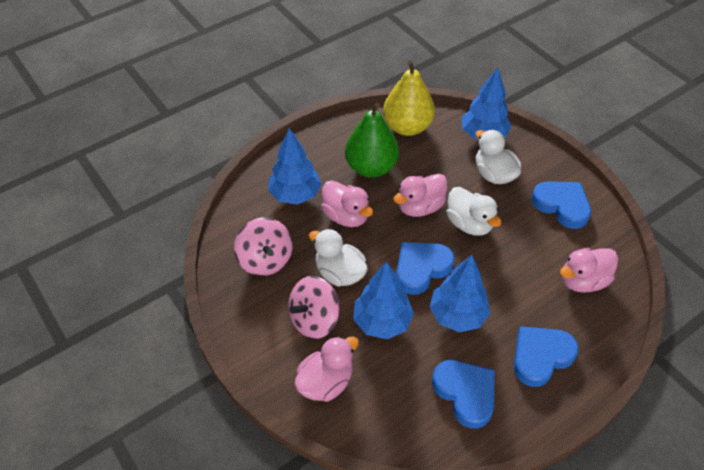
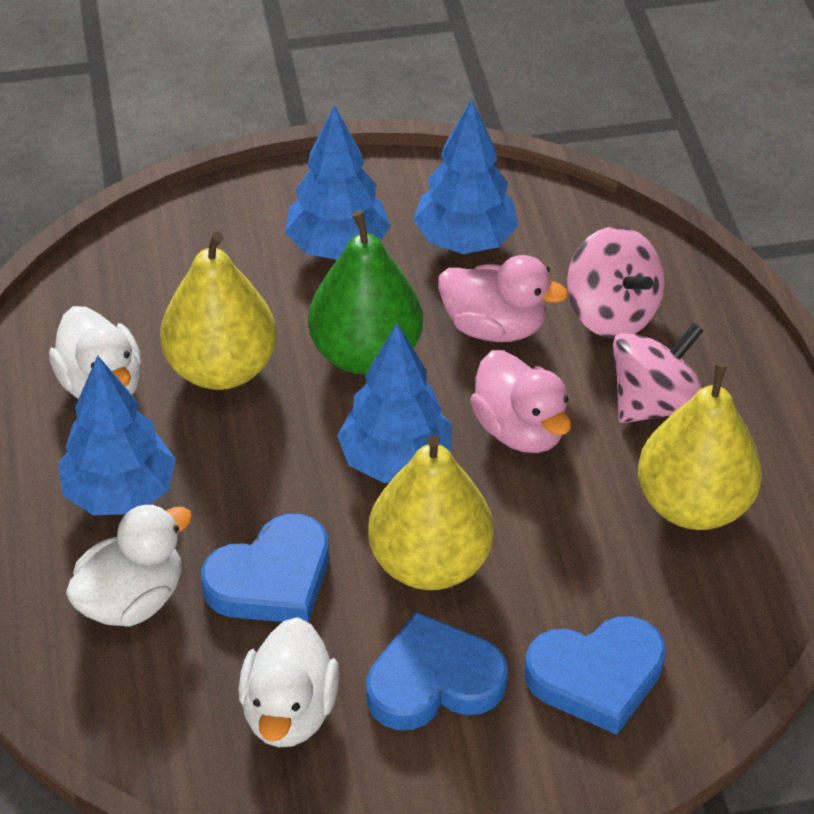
blue heart: 4 -> 3
pink duck: 4 -> 2
yellow pear: 1 -> 3

